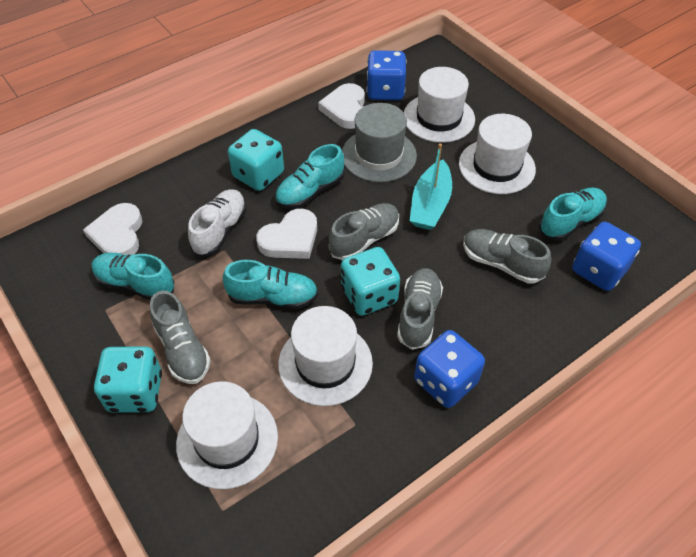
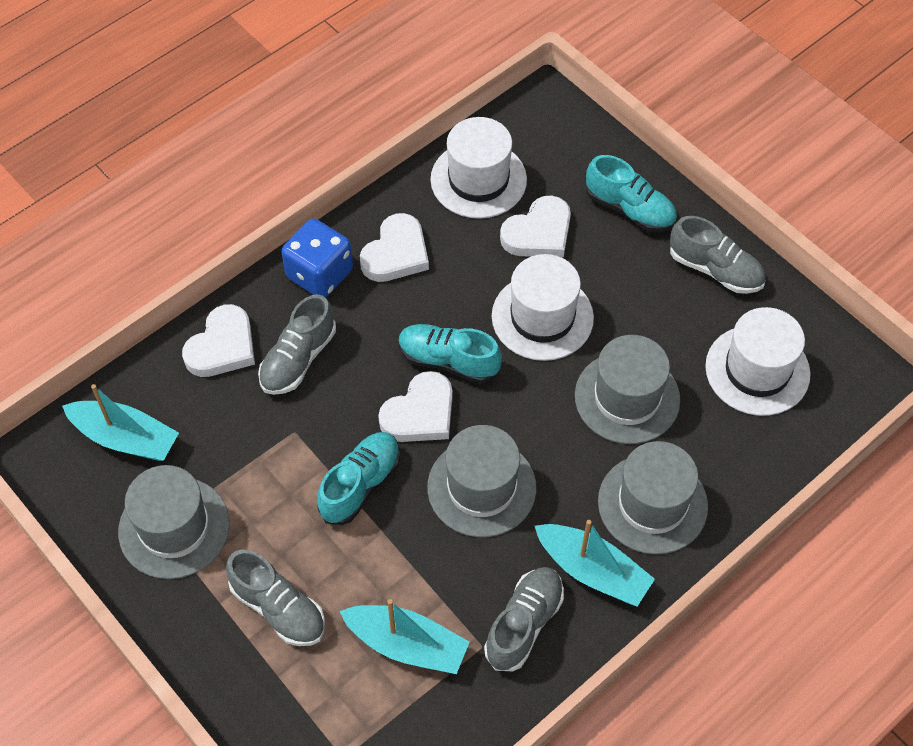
blue dice: 3 -> 1
grey hat: 1 -> 4
turquoise boat: 1 -> 3
turquoise dice: 3 -> 0
turquoise shoe: 4 -> 3
white hat: 4 -> 3
white heart: 3 -> 4
white shoe: 1 -> 0

